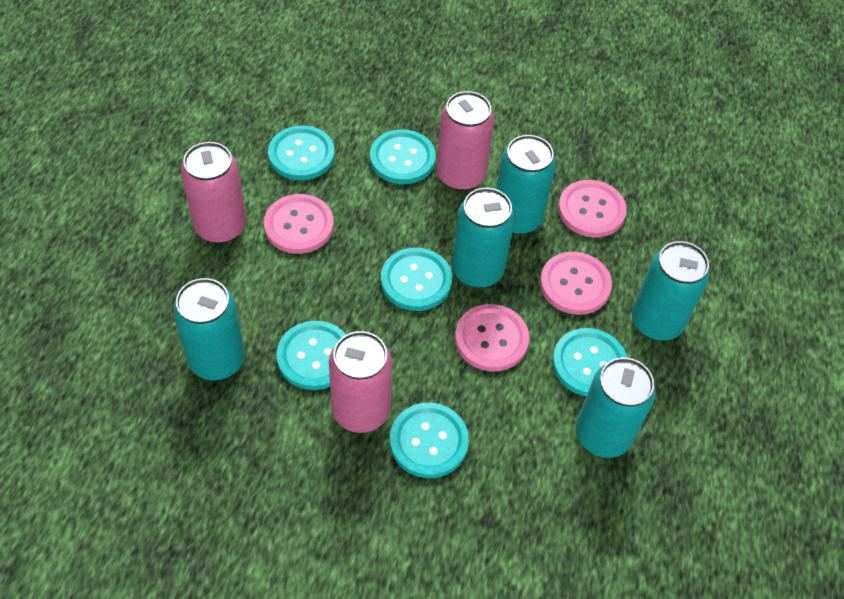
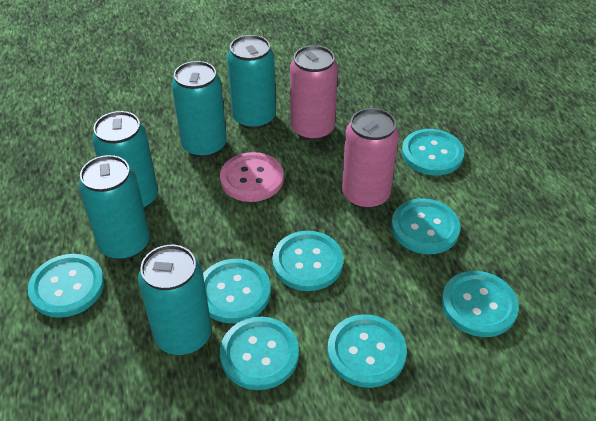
pink button: 4 -> 1
pink can: 3 -> 2
turquoise button: 6 -> 8

